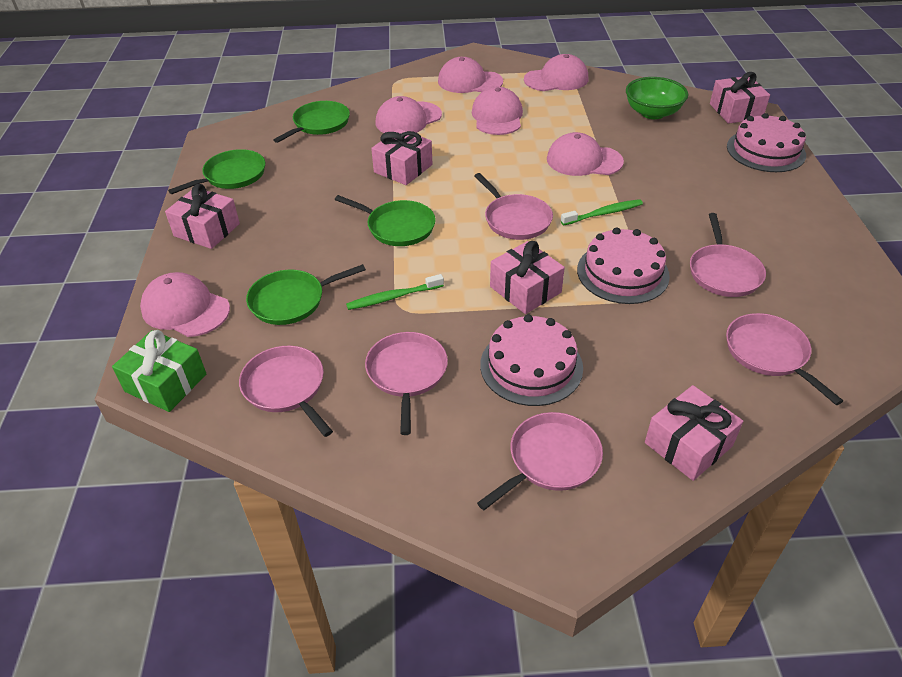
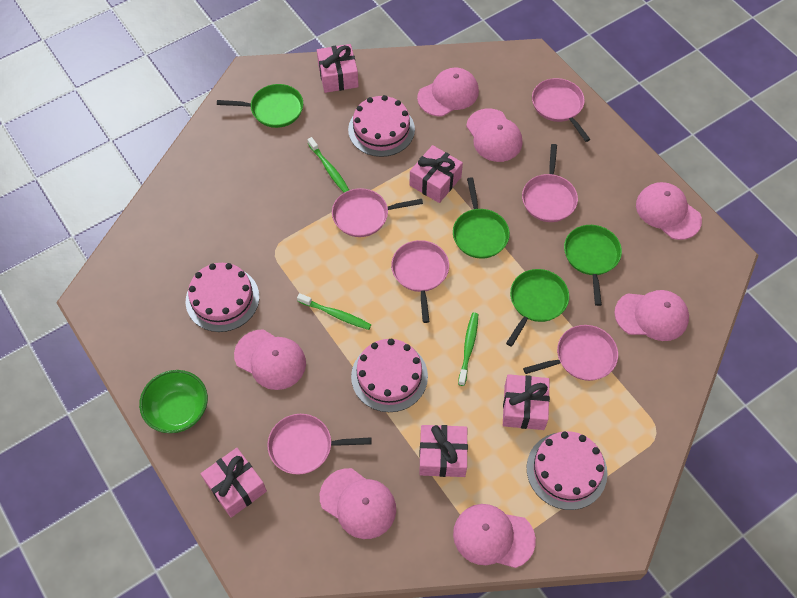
green gift: 1 -> 0
green toothbrush: 2 -> 3
pink cake: 3 -> 4
pink cap: 6 -> 7

